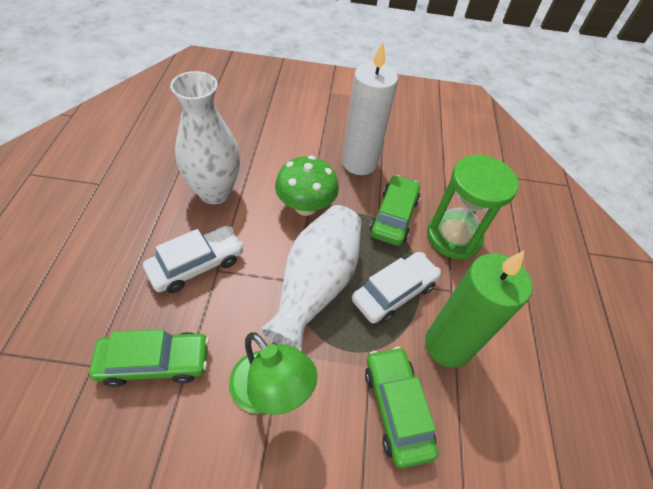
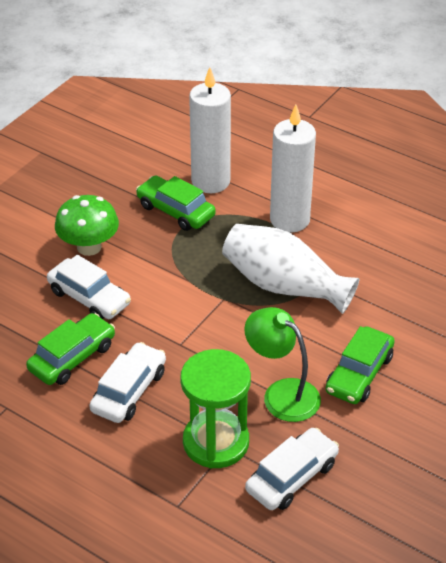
green candle: 1 -> 0
white candle: 1 -> 2
white car: 2 -> 3
white vase: 2 -> 1

